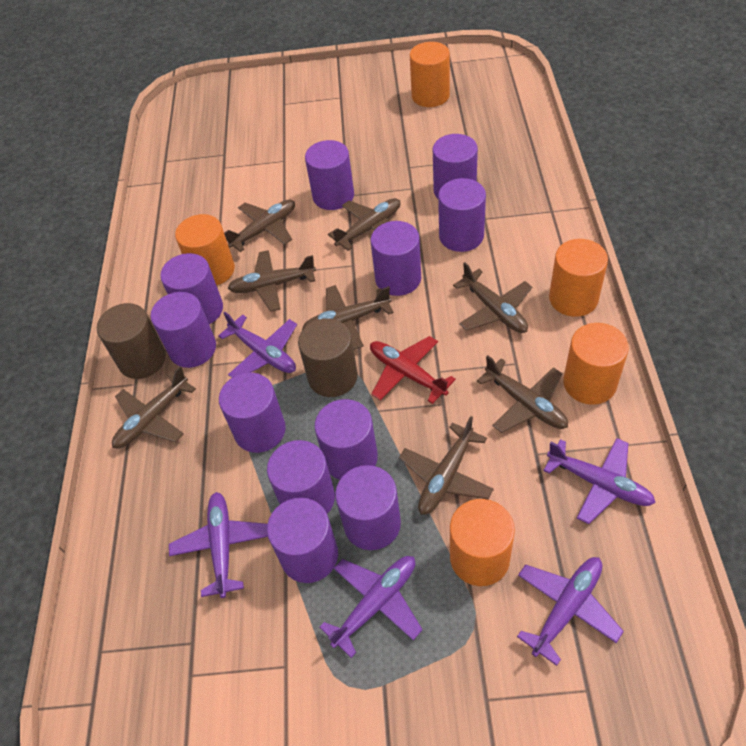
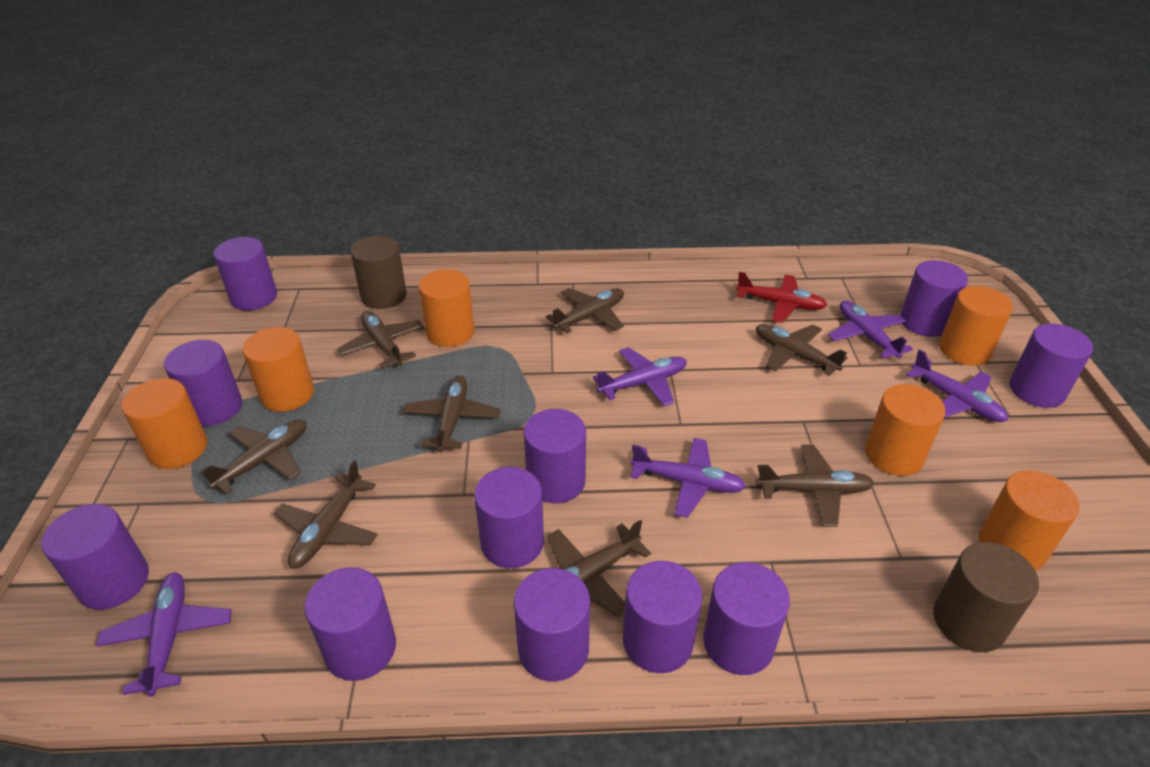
orange cylinder: 5 -> 6

